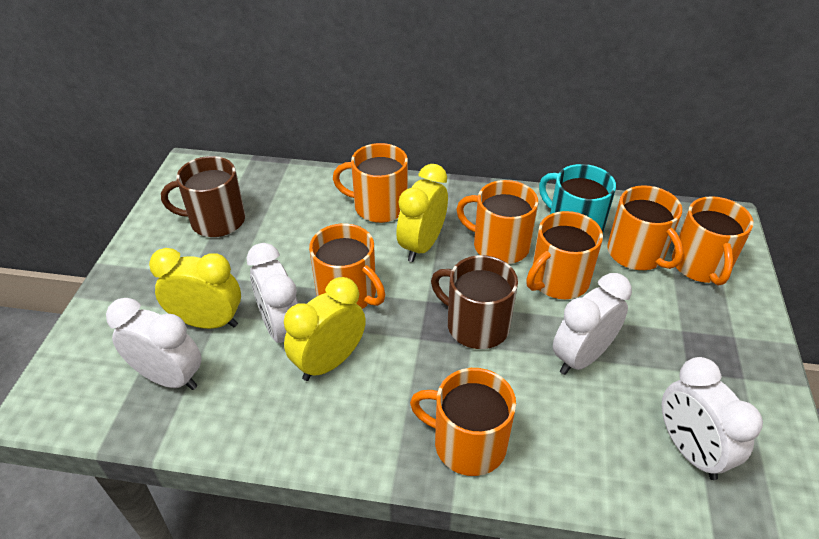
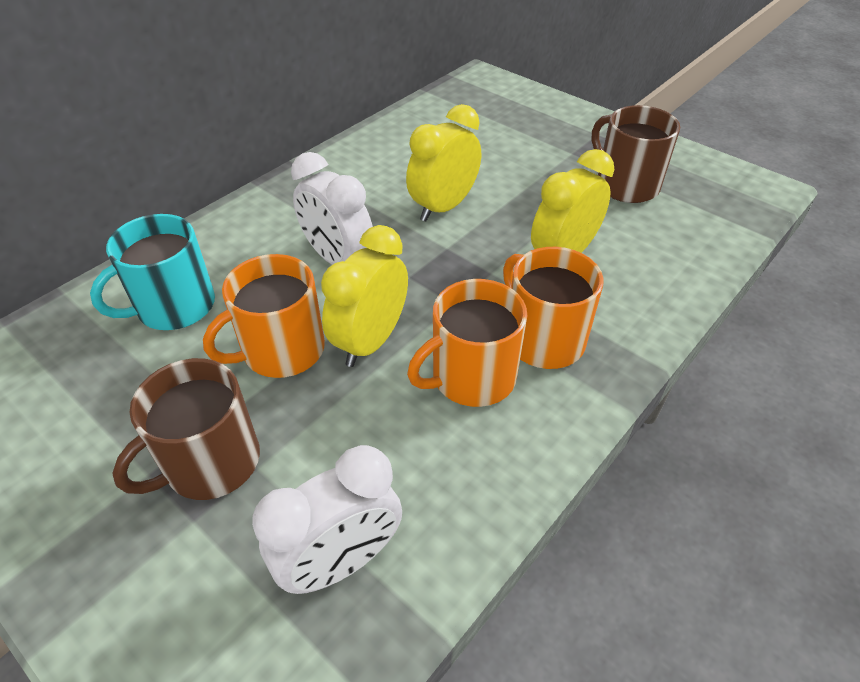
orange mug: 7 -> 3
white clock: 4 -> 2

